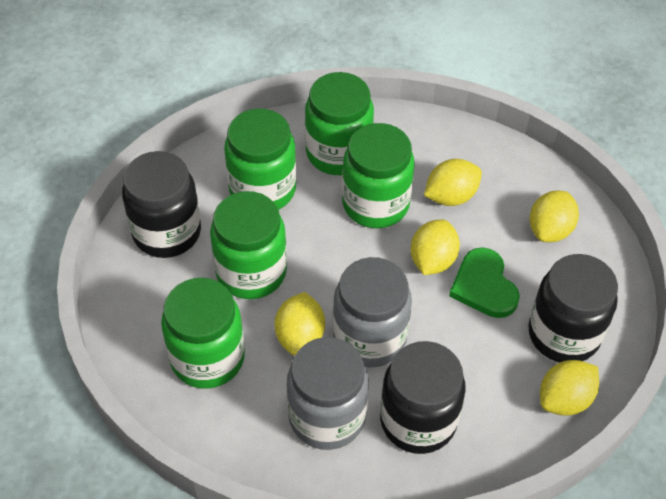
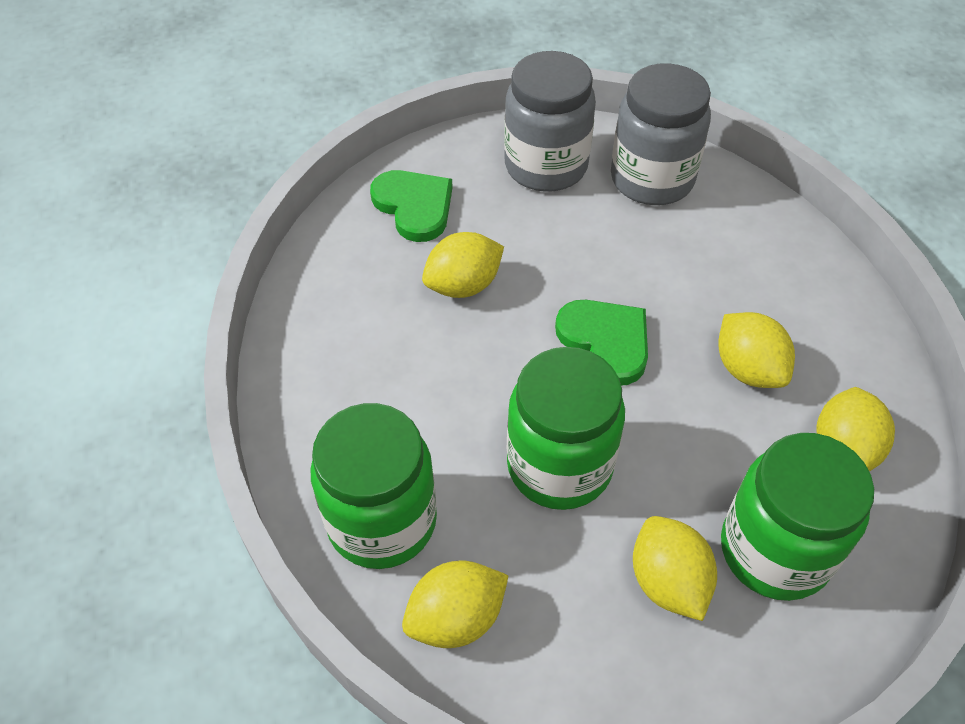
black jar: 3 -> 0
green heart: 1 -> 2
green jar: 5 -> 3

